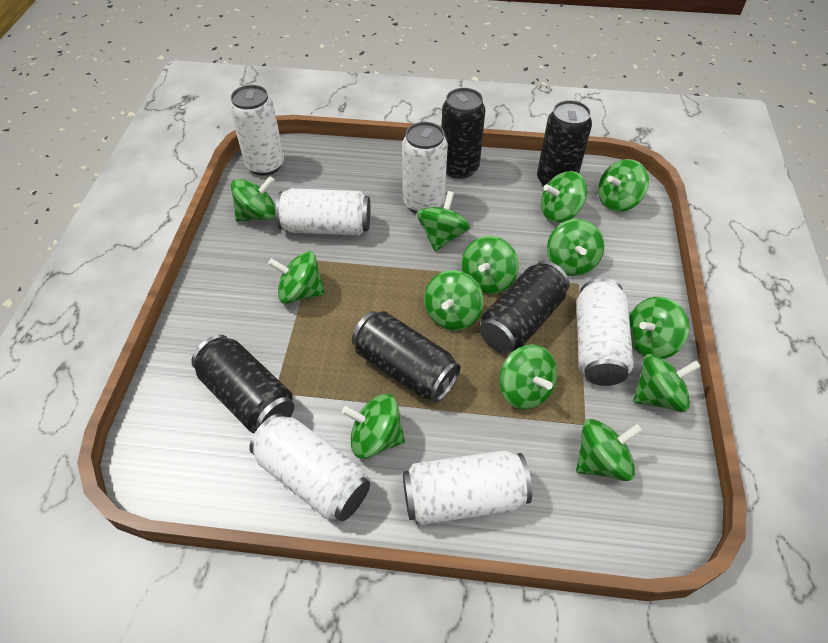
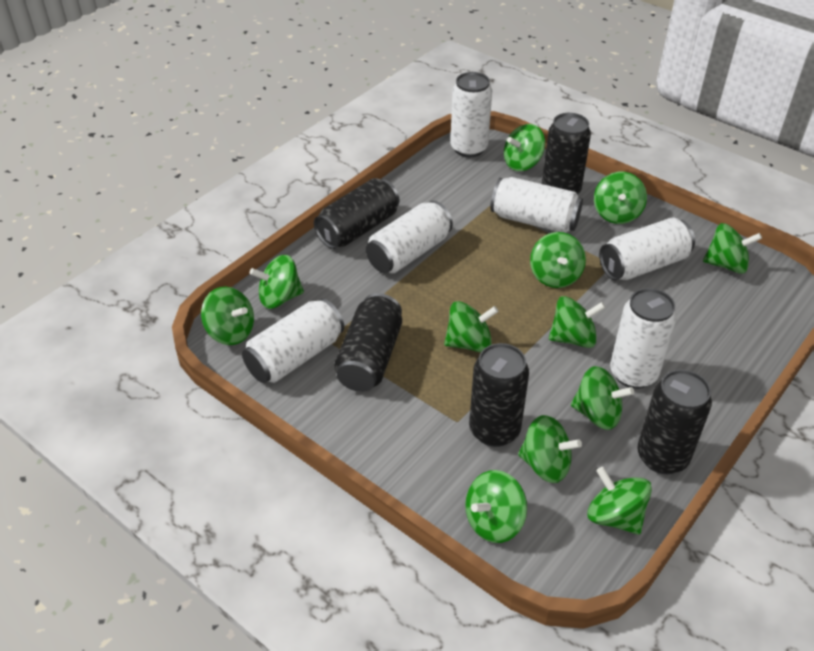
green spinning top: 13 -> 12

